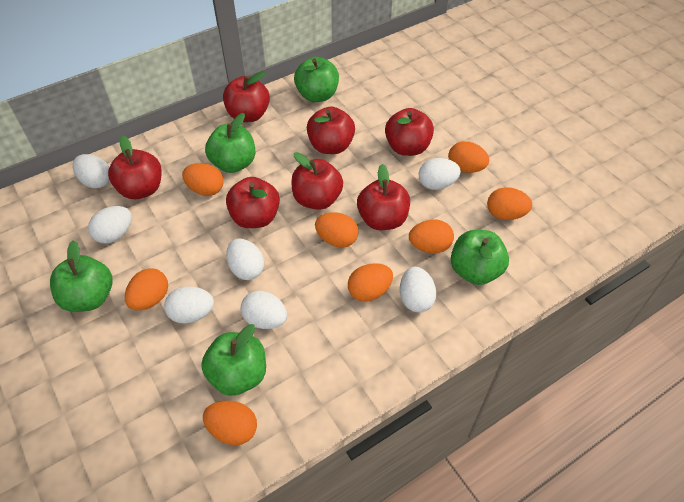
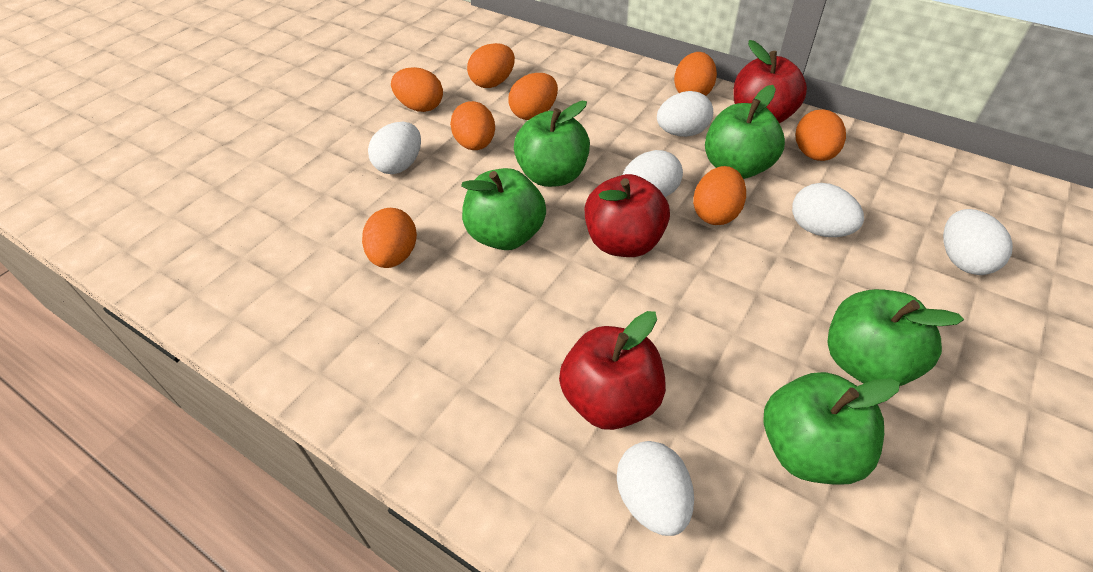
red apple: 7 -> 3
white egg: 7 -> 6

